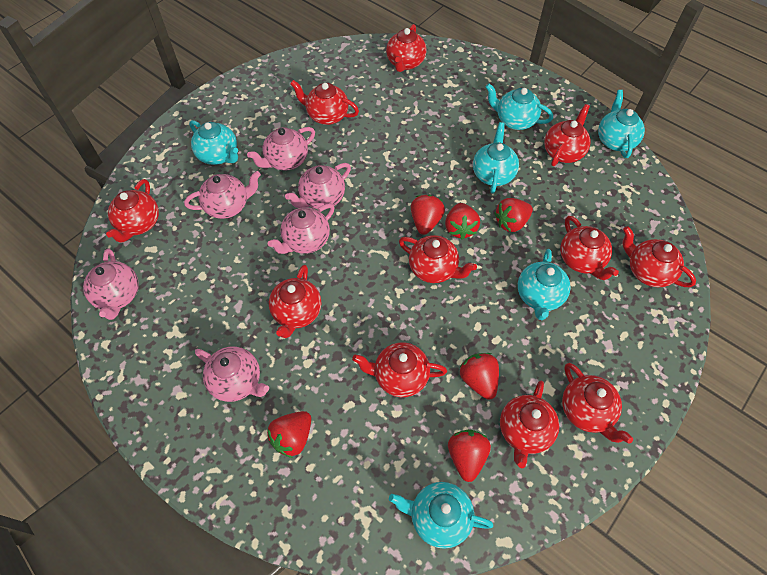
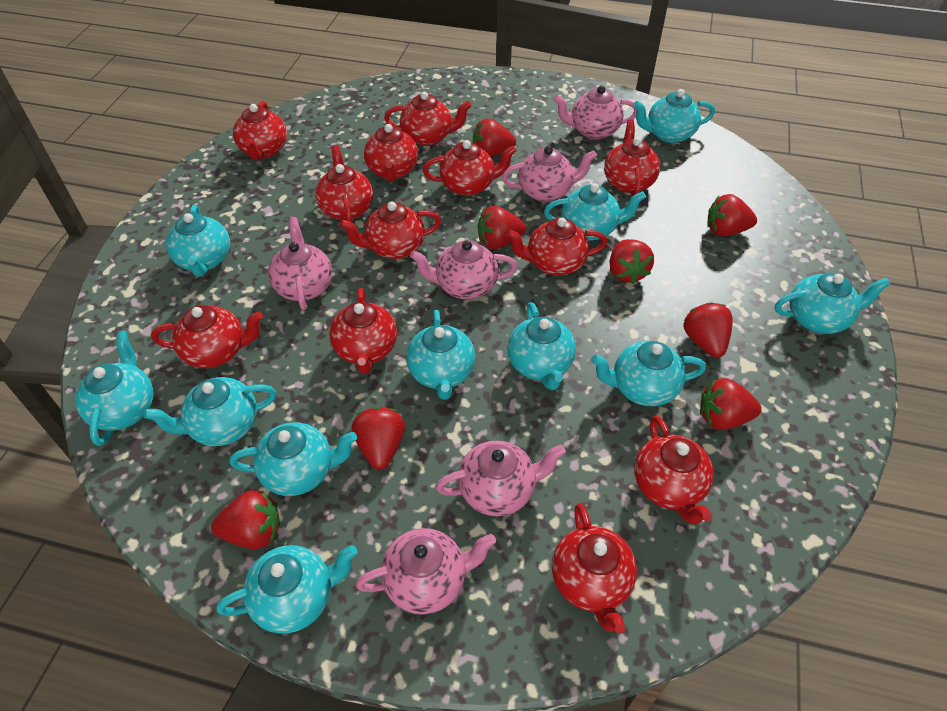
red strawberry: 6 -> 8
red teapot: 11 -> 12
turquoise teapot: 6 -> 11

